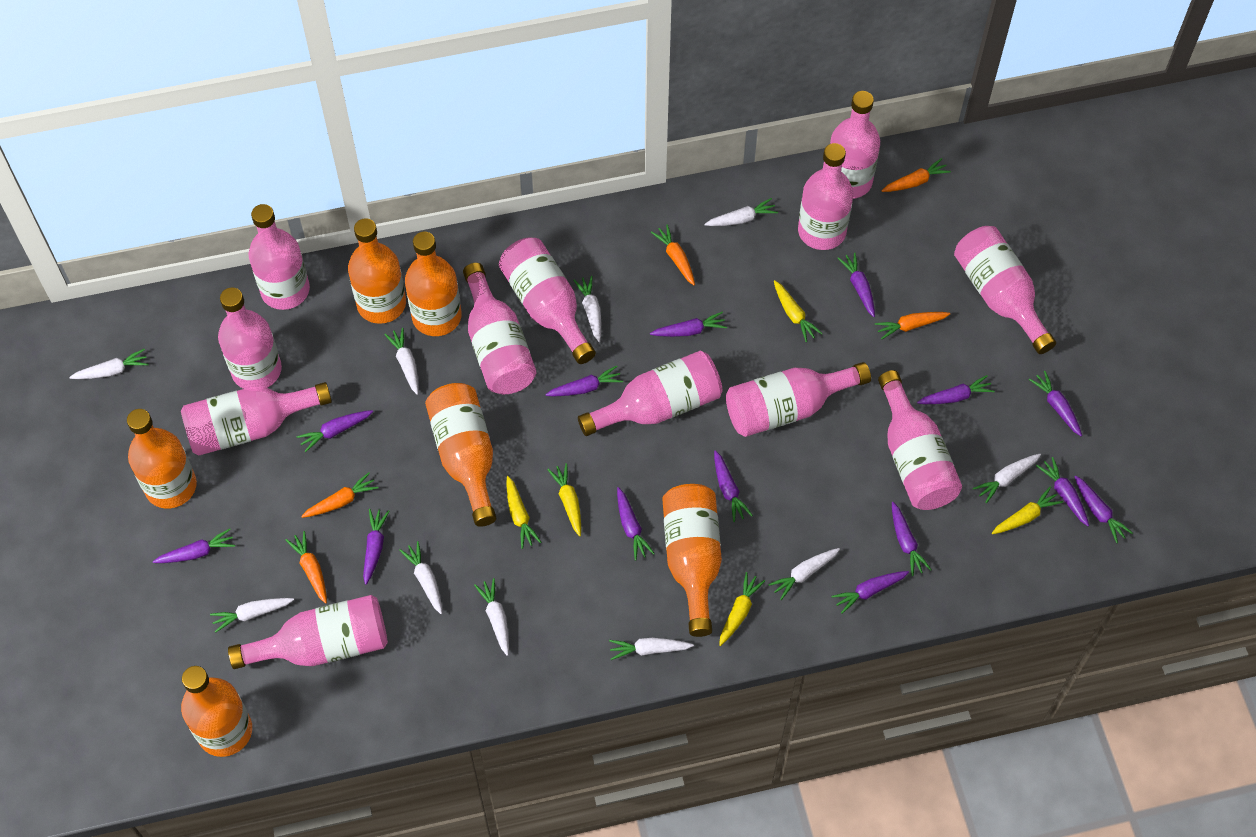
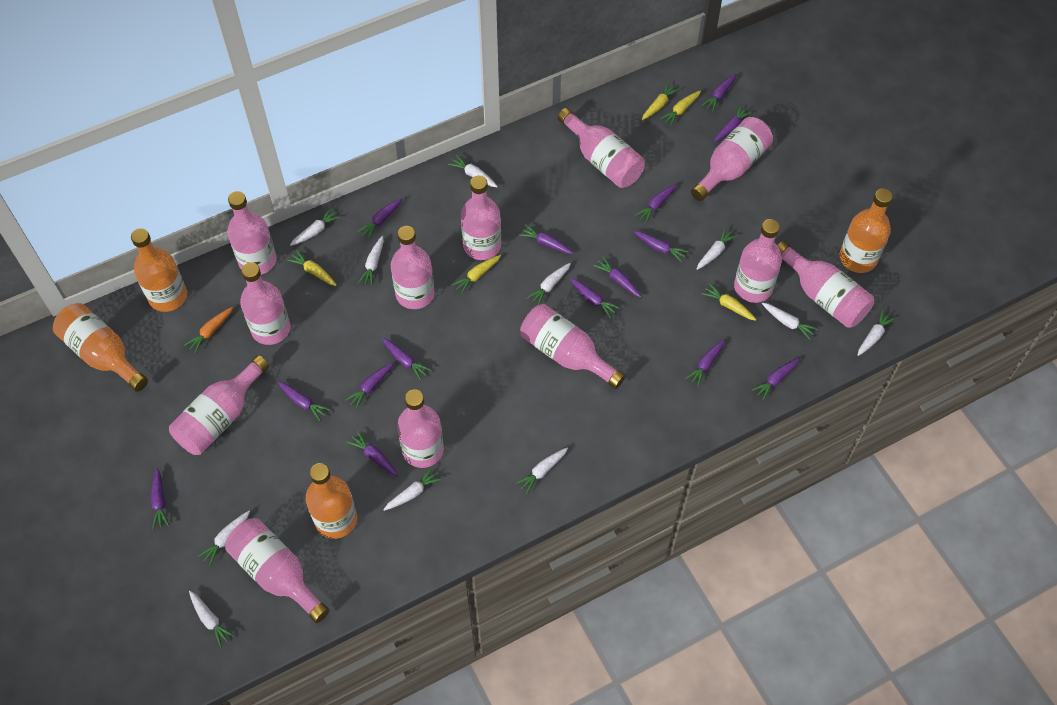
orange bottle: 6 -> 4
orange carrot: 5 -> 1
purple carrot: 14 -> 15
white carrot: 10 -> 11

